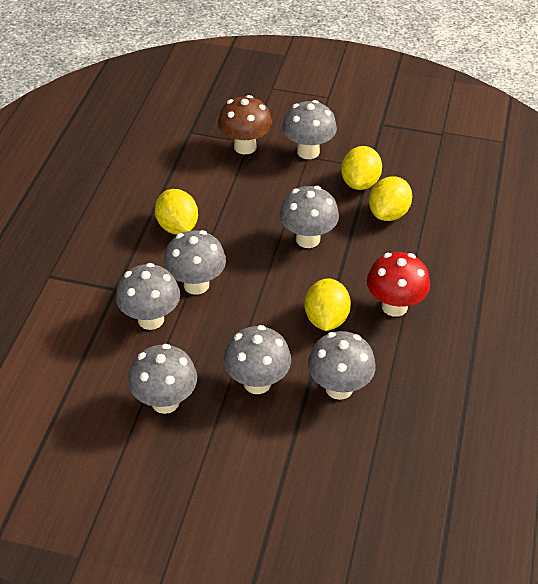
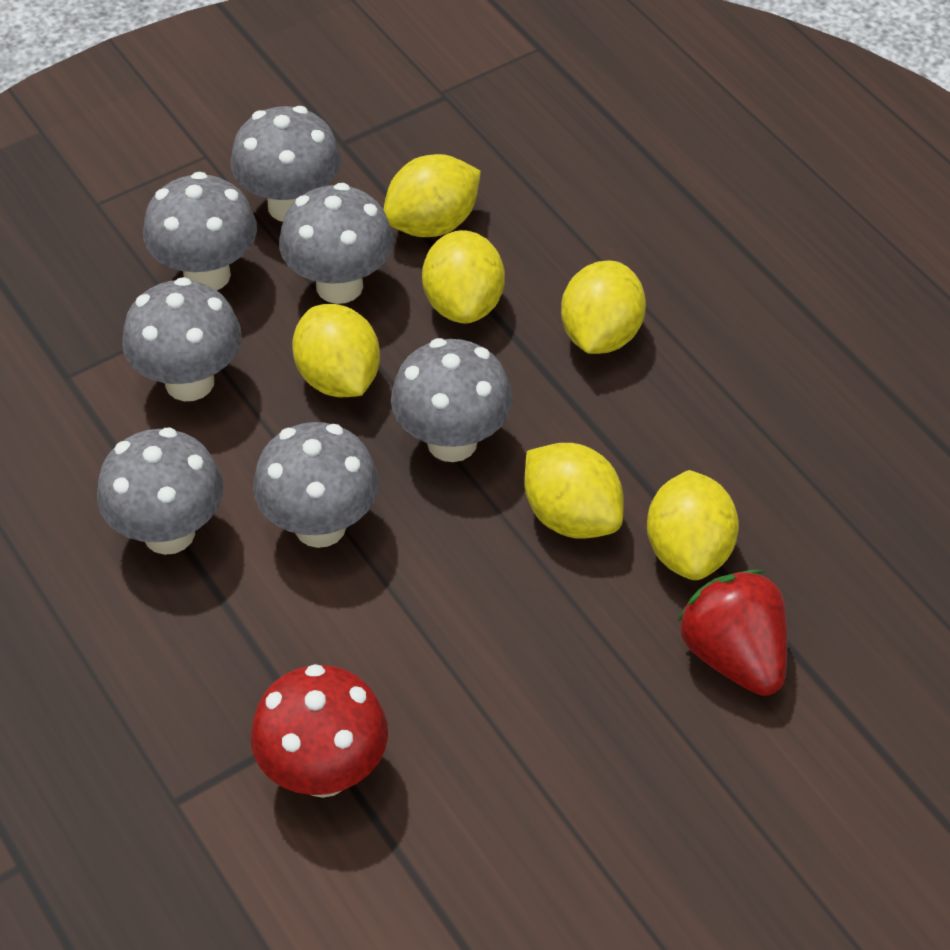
brown mushroom: 1 -> 0
red strawberry: 0 -> 1
yellow lemon: 4 -> 6

